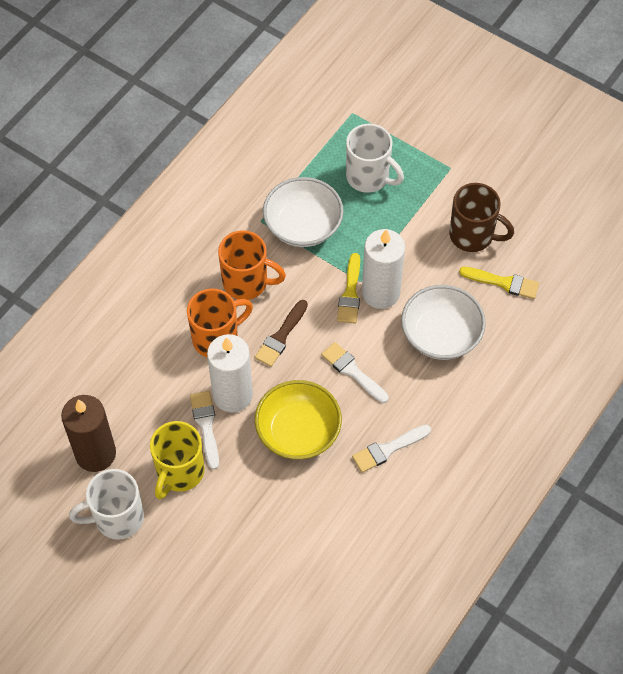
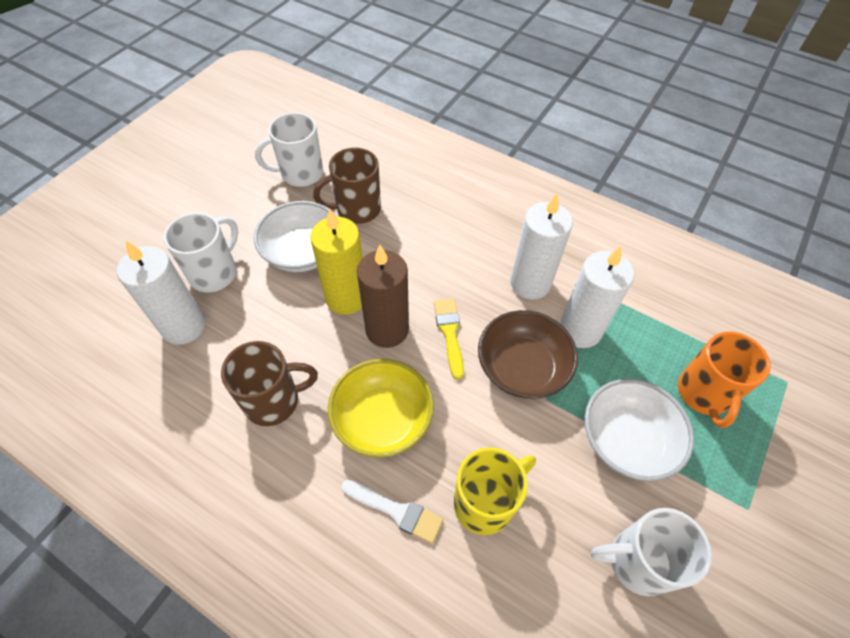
brown bowl: 0 -> 1
brown brush: 1 -> 0
brown mug: 1 -> 2
orange mug: 2 -> 1
white brush: 3 -> 1
white candle: 2 -> 3
white mug: 2 -> 3
yellow brush: 2 -> 1
yellow candle: 0 -> 1

